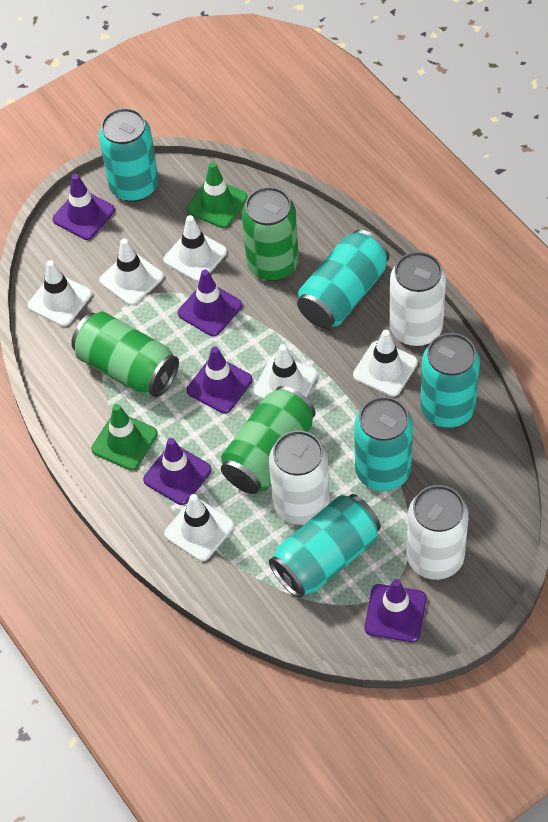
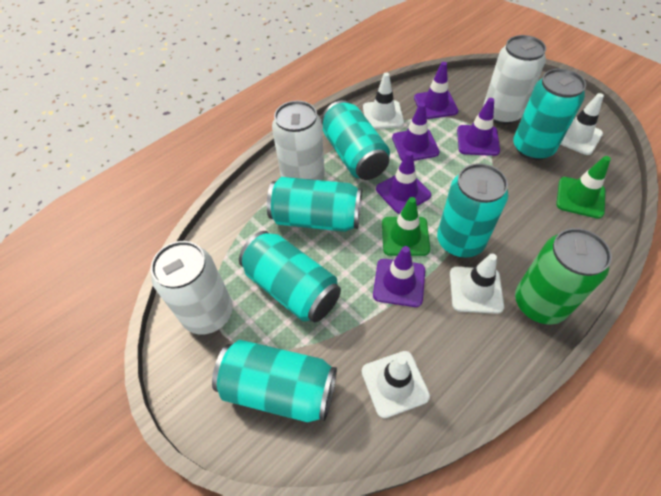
green can: 3 -> 1
turquoise can: 5 -> 6
white traffic cone: 6 -> 4

